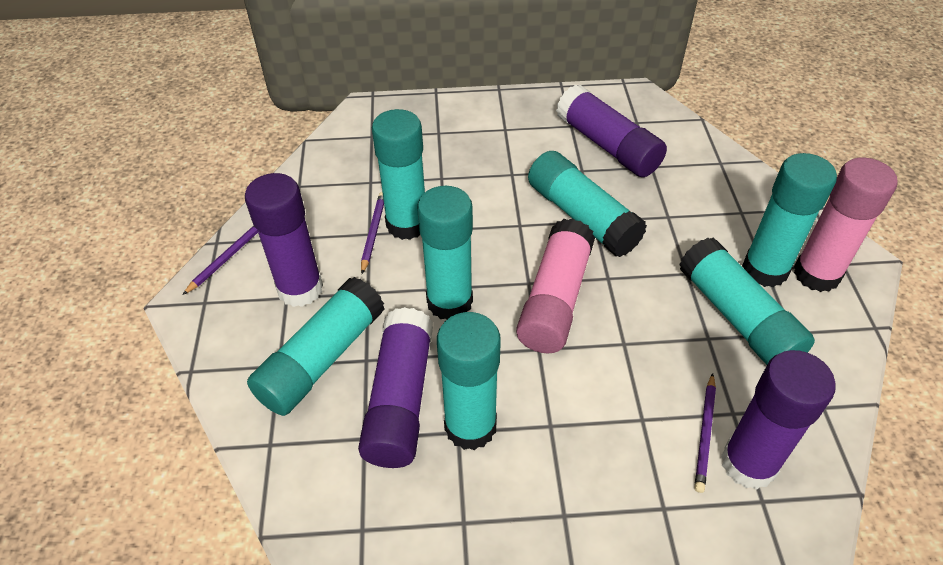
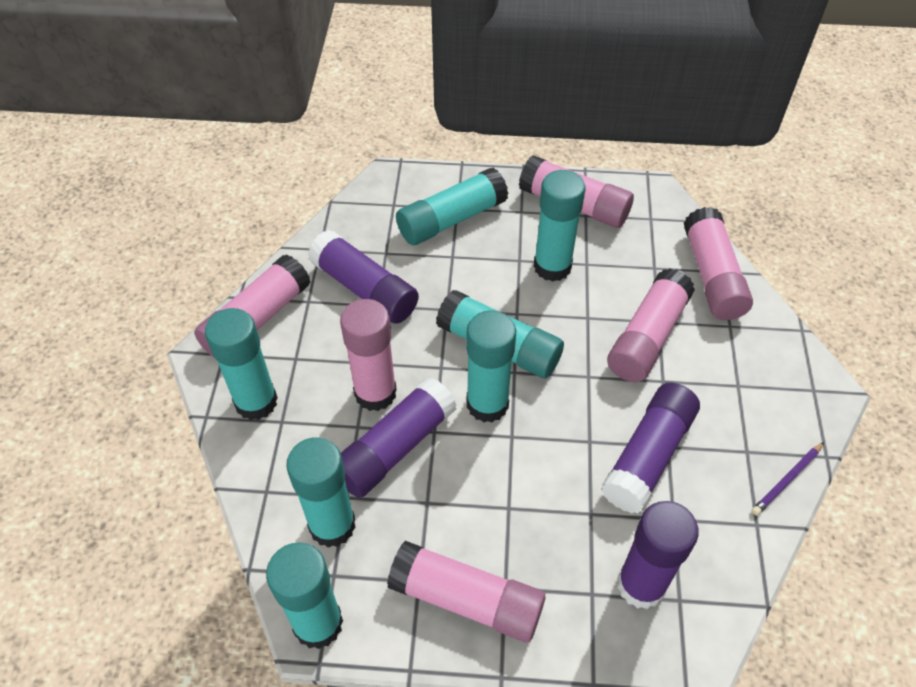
pink glue stick: 2 -> 6
purple pencil: 3 -> 1

